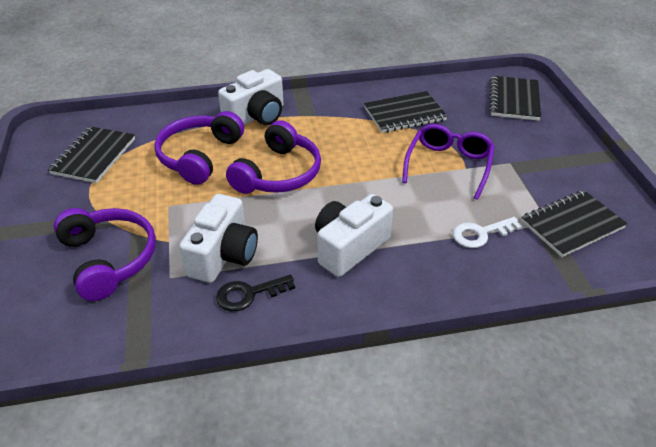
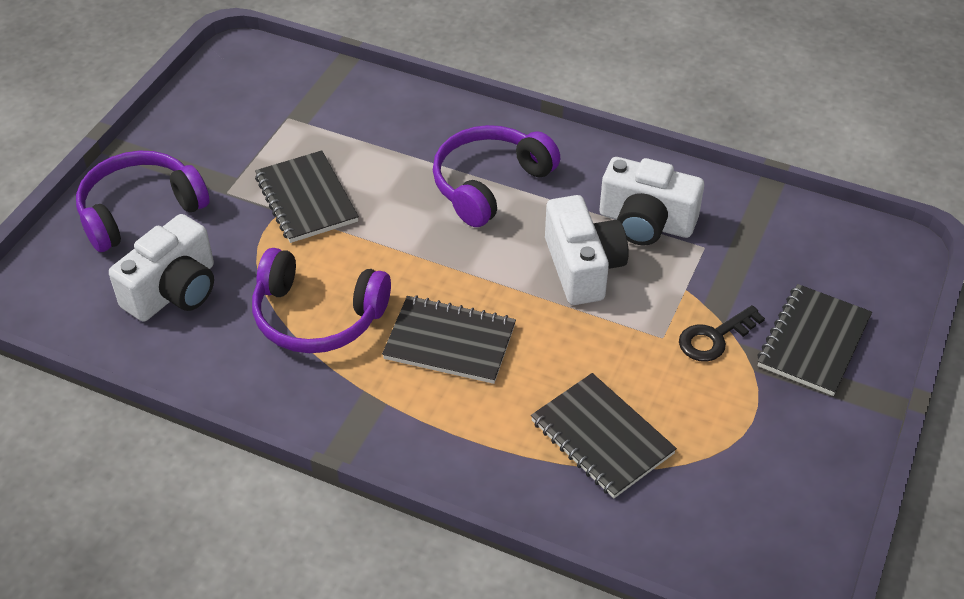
purple glasses: 1 -> 0
white key: 1 -> 0

